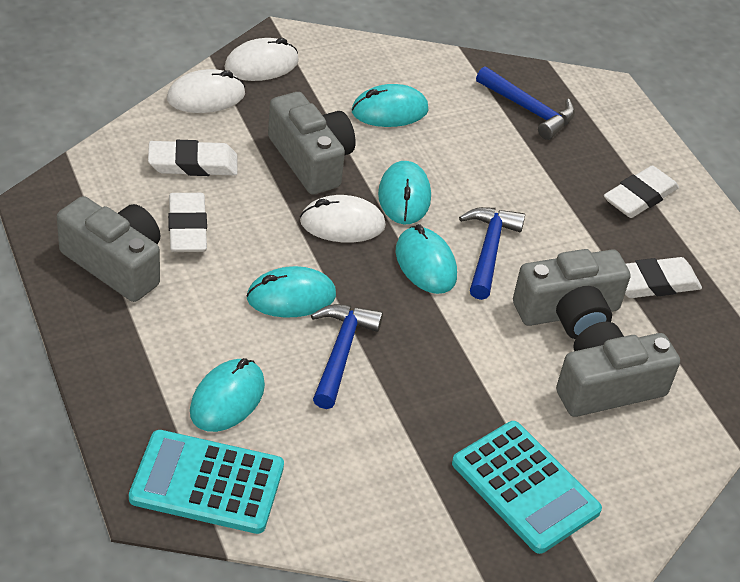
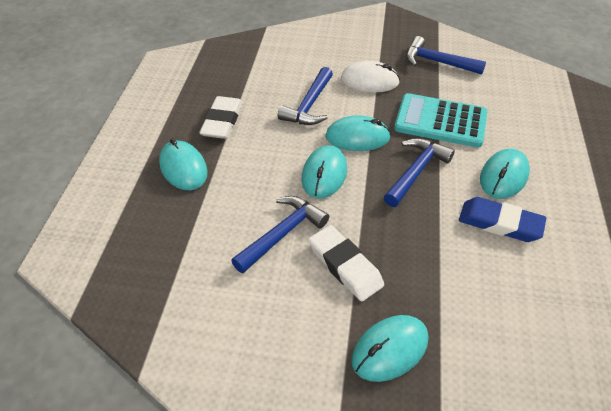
blue eraser: 0 -> 1
blue hammer: 3 -> 4
grey camera: 4 -> 0
turquoise calculator: 2 -> 1
white eraser: 4 -> 2
white mouse: 3 -> 1

